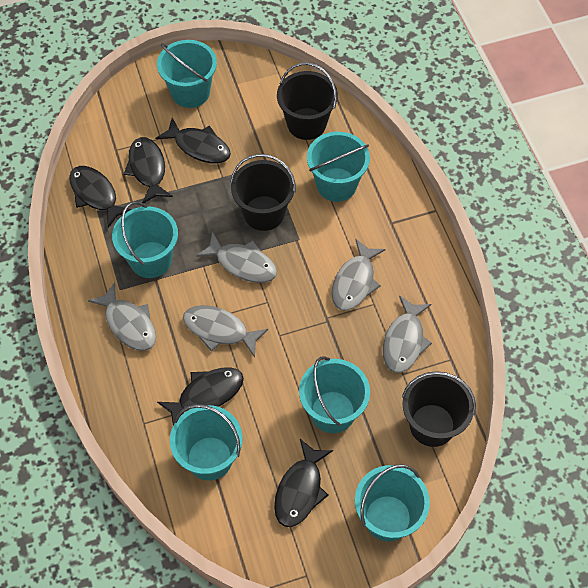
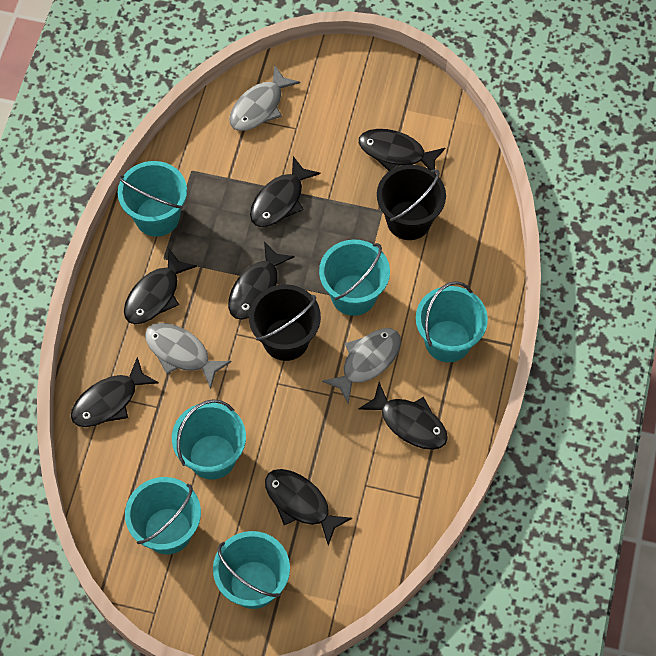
black bucket: 3 -> 2
black fish: 5 -> 7
grey fish: 5 -> 3

